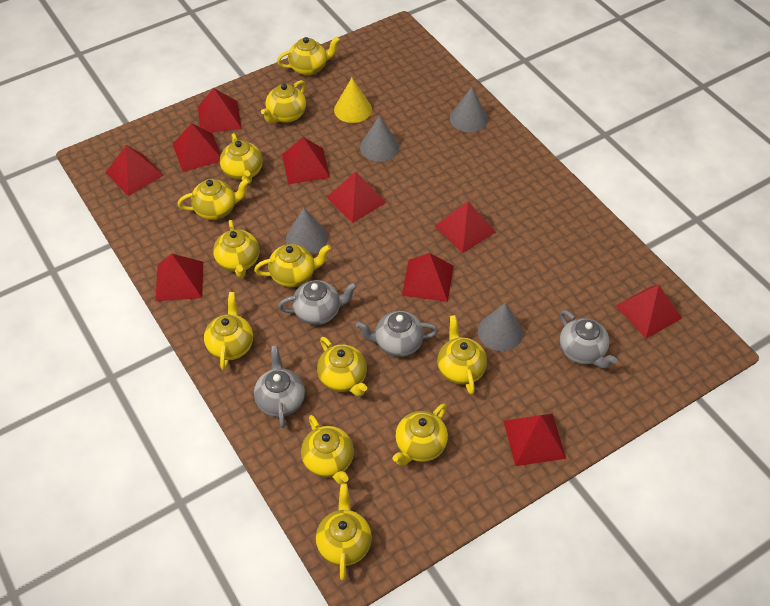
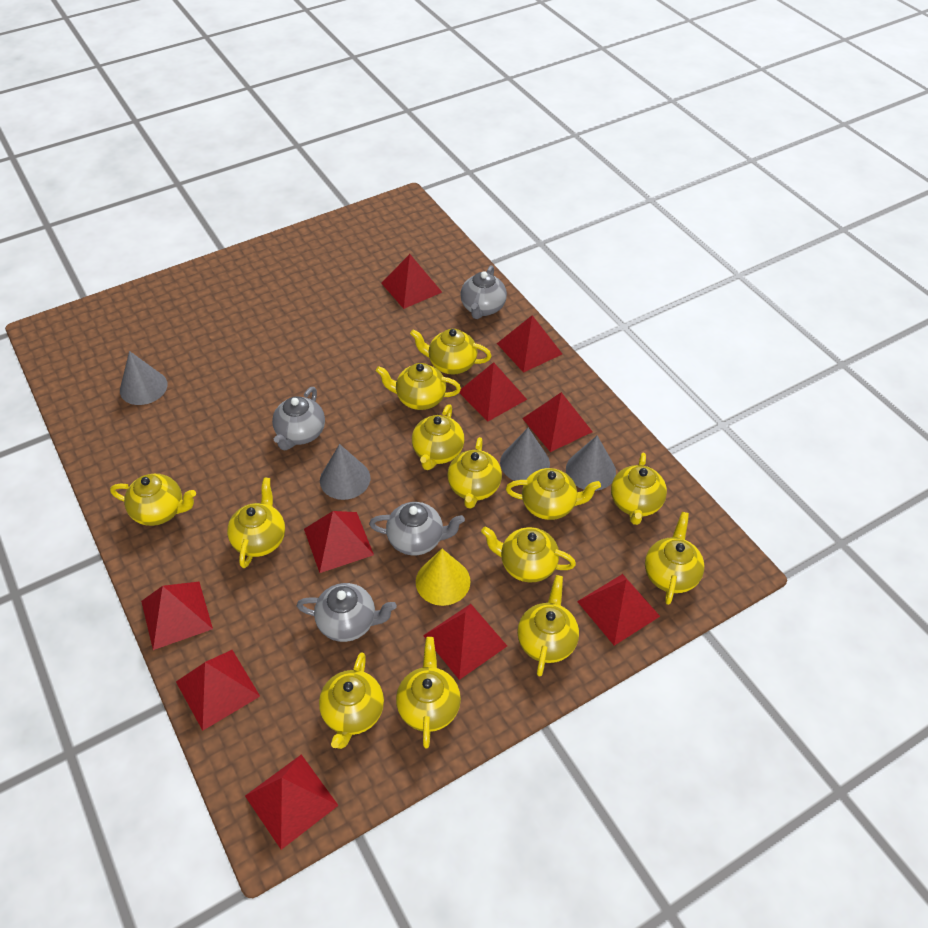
yellow teapot: 12 -> 13

